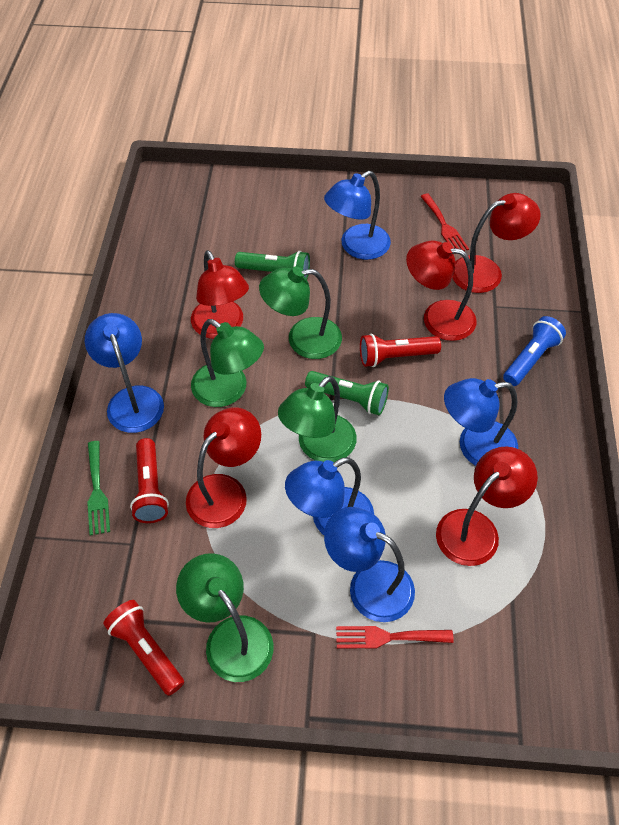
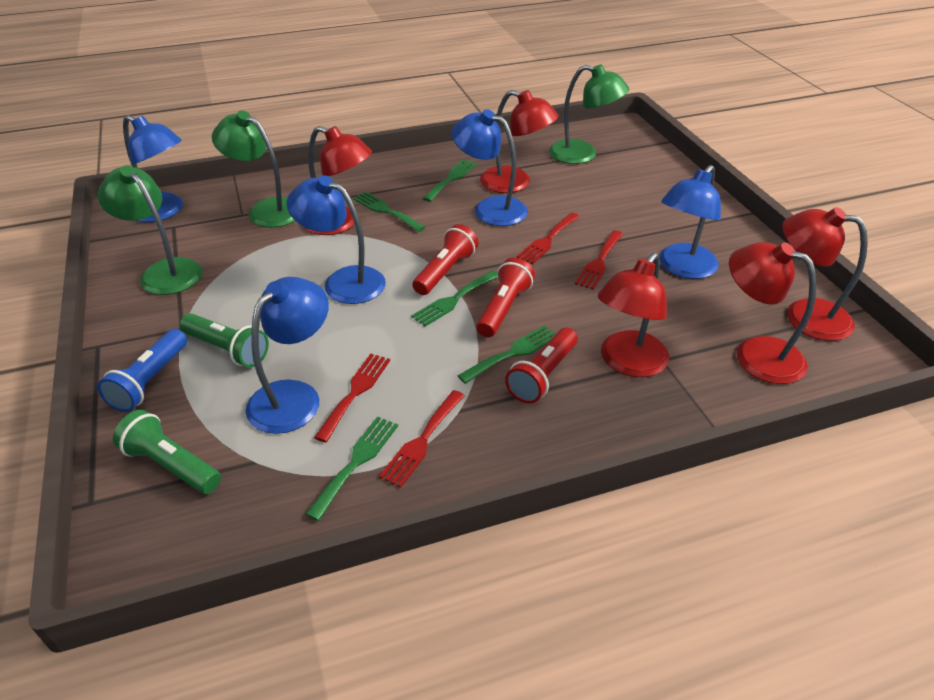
green fork: 1 -> 5
green lamp: 4 -> 3
red fork: 2 -> 4

